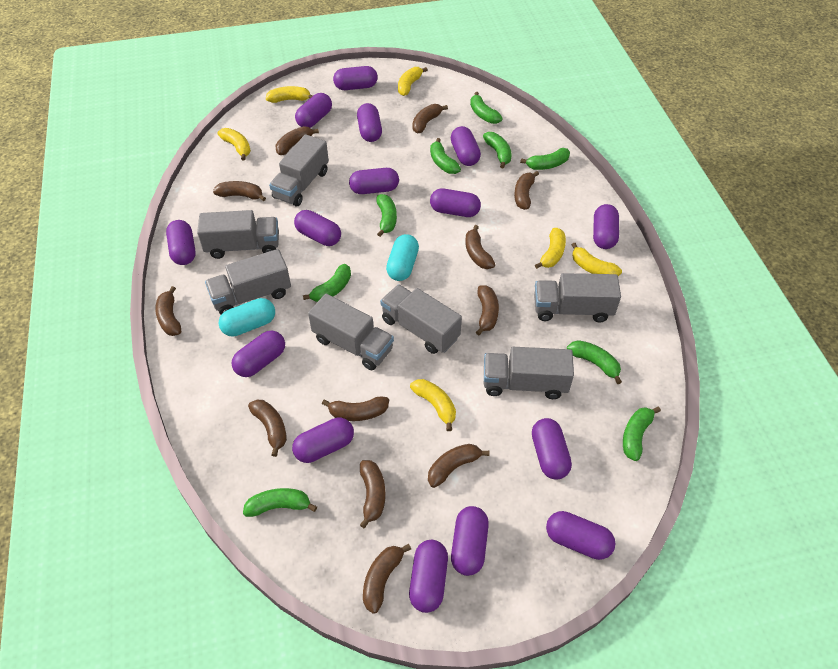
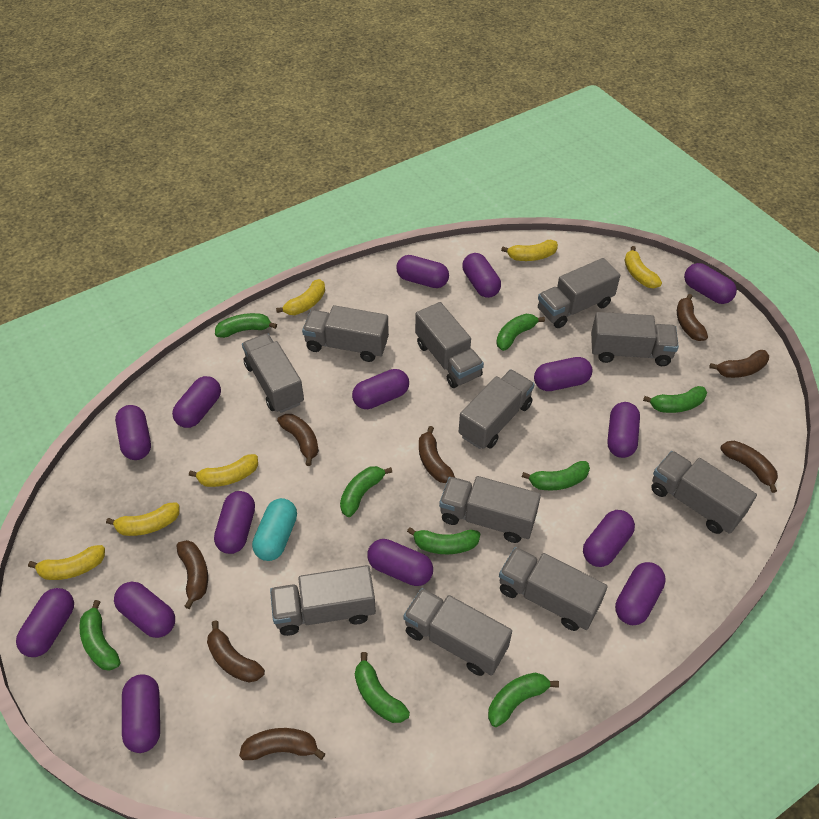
brown banana: 12 -> 8
grey truck: 7 -> 11
turquoise capsule: 2 -> 1

